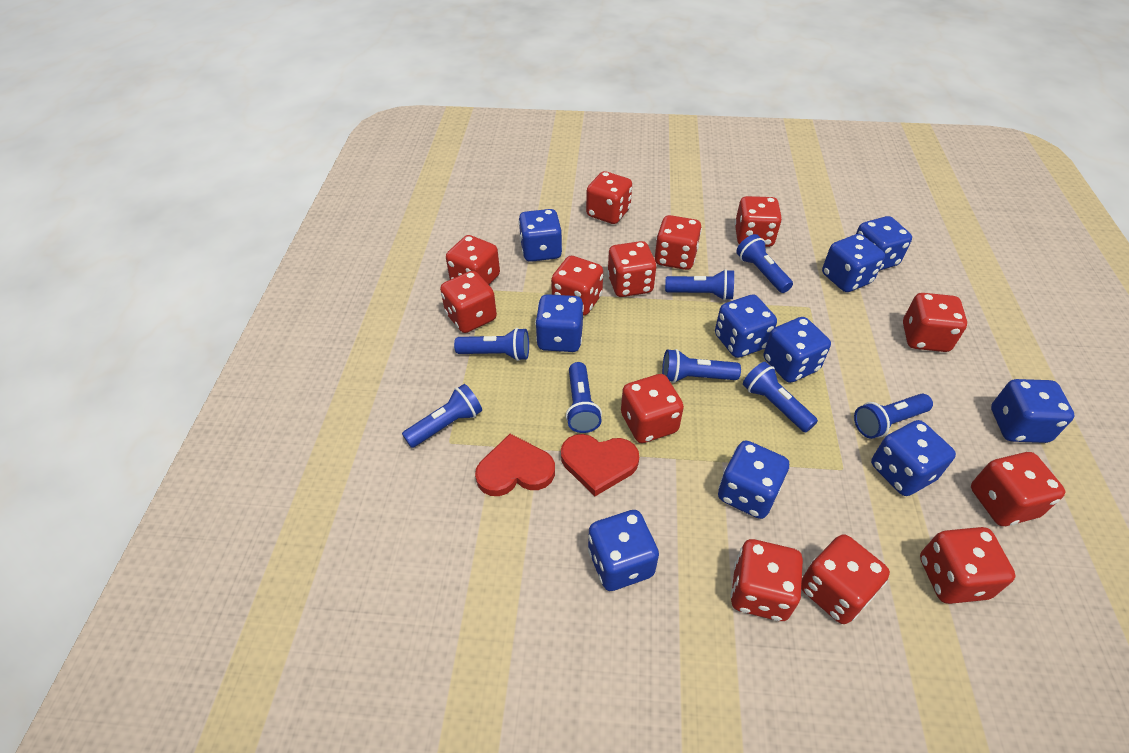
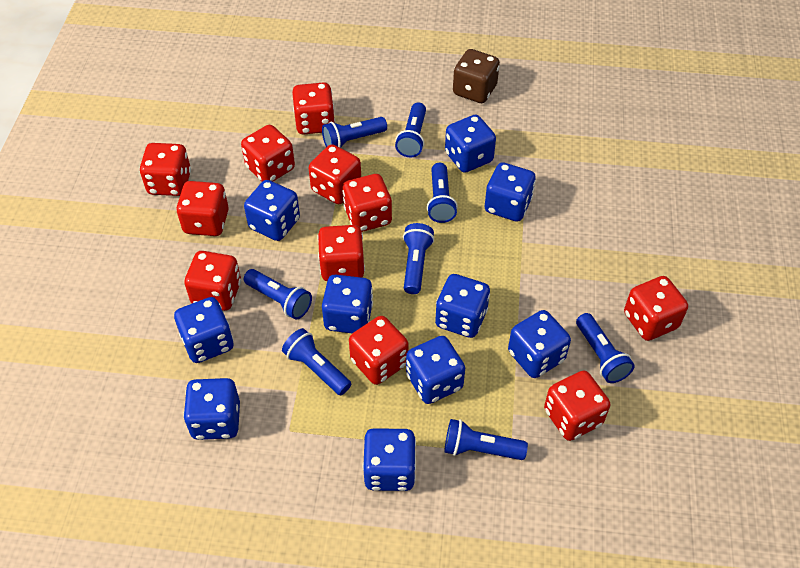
brown dice: 0 -> 1
red dice: 13 -> 11
red heart: 2 -> 0

